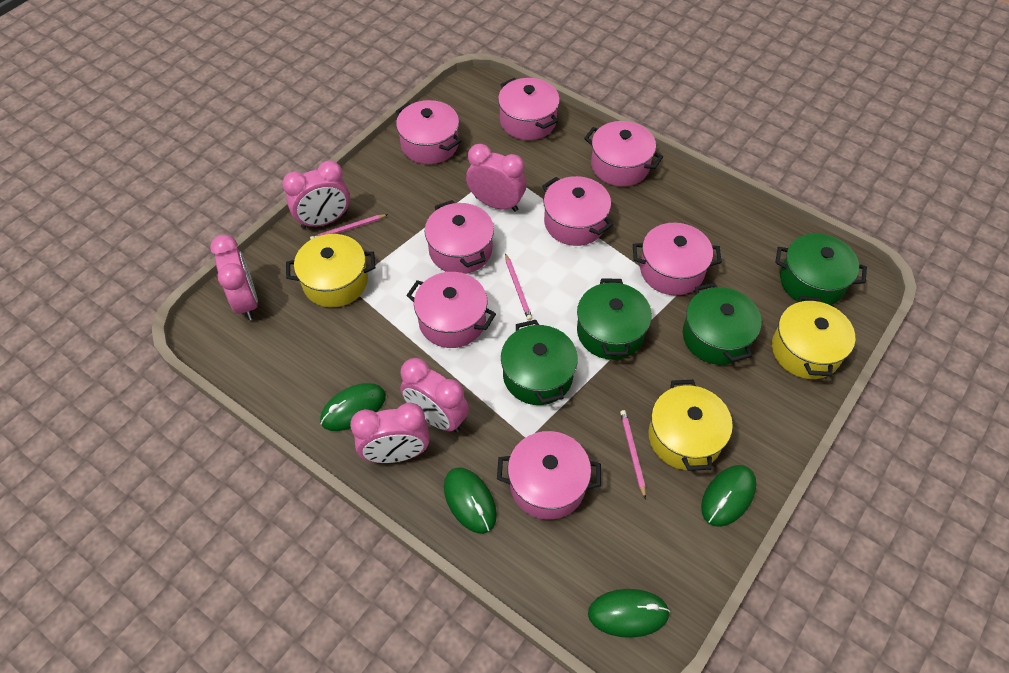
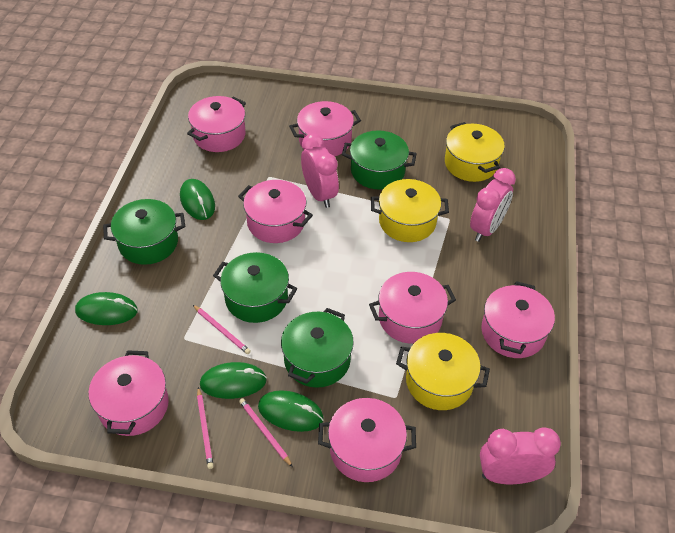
pink clock: 5 -> 3
pink pot: 8 -> 7

